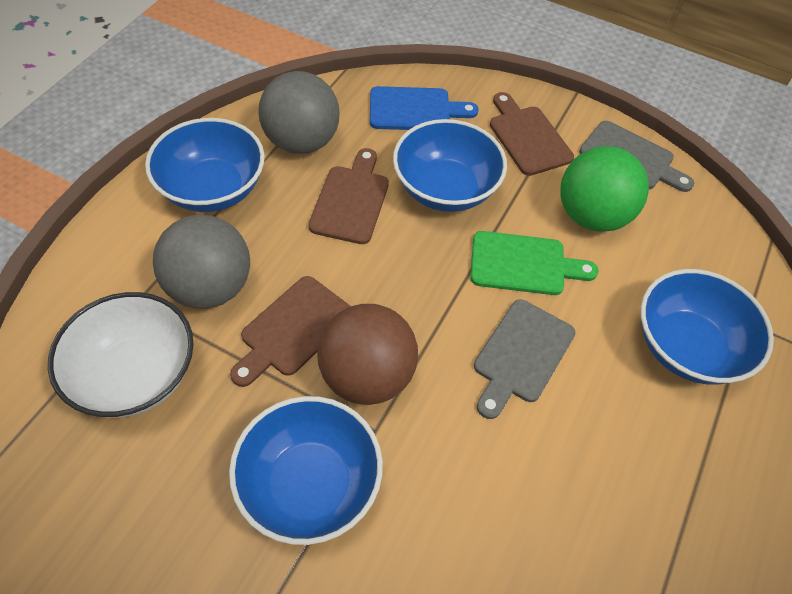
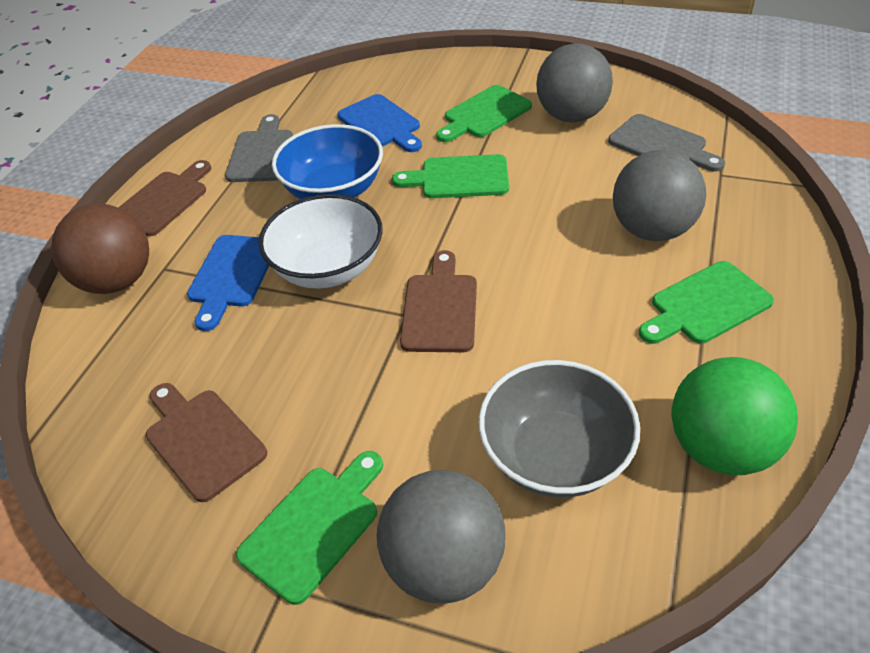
blue bowl: 4 -> 1
blue cutting board: 1 -> 2
green cutting board: 1 -> 4
grey ball: 2 -> 3
grey bowl: 0 -> 1

